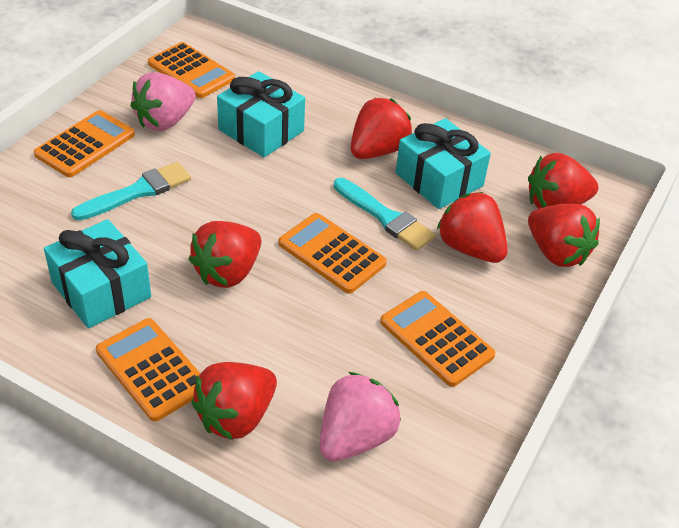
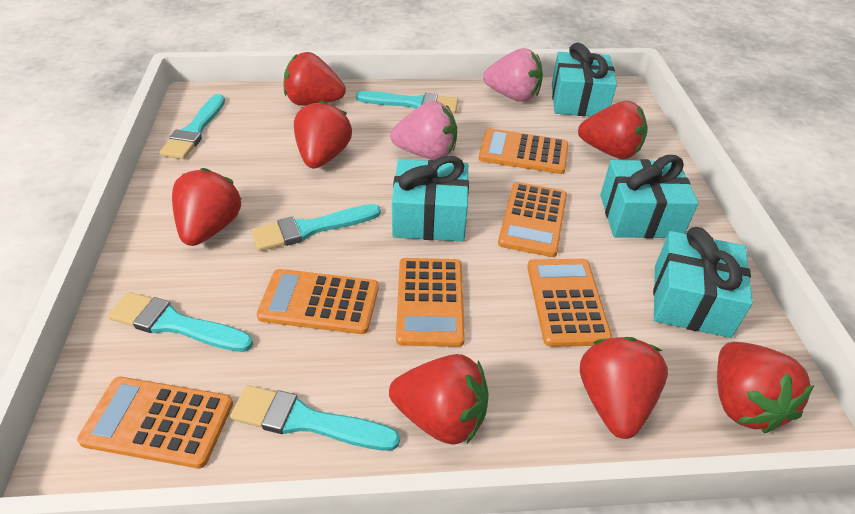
orange calculator: 5 -> 6
red strawberry: 6 -> 7
turquoise brush: 2 -> 5
turquoise gift: 3 -> 4

